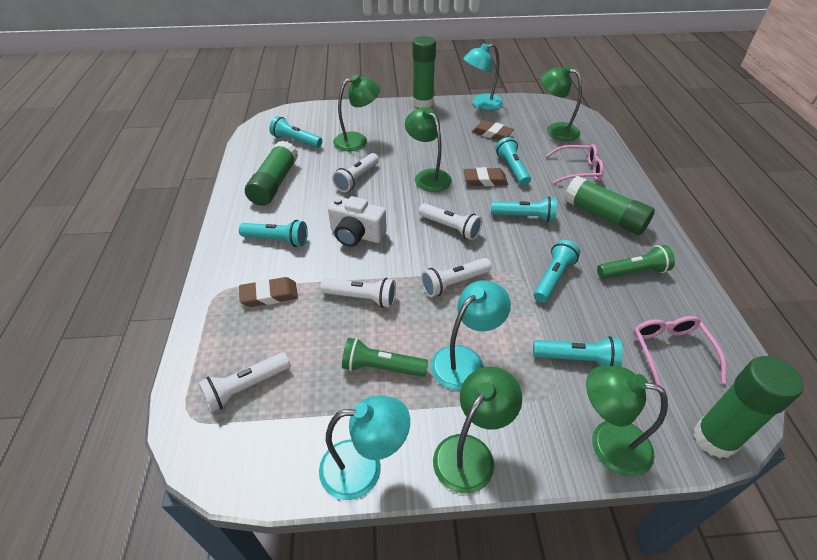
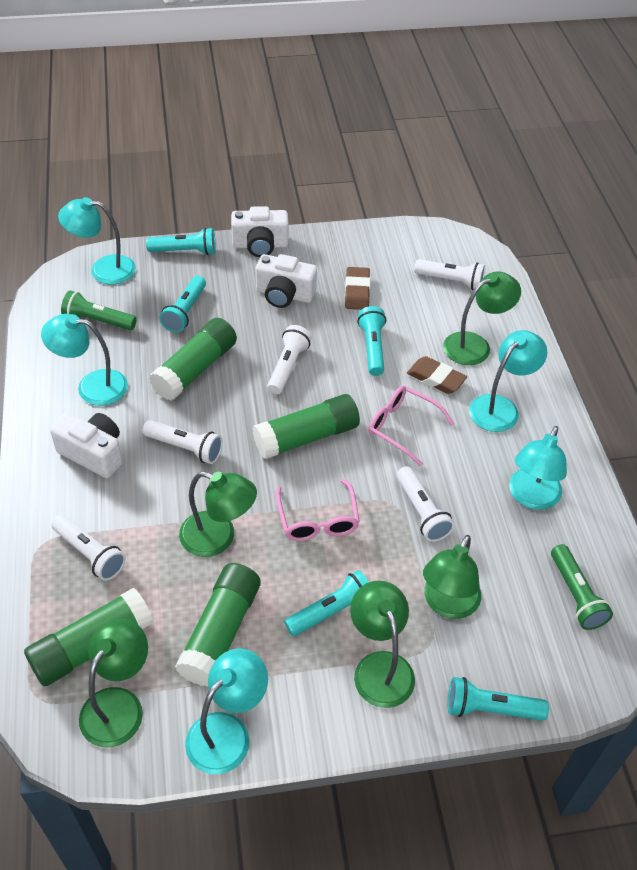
brown eraser: 3 -> 2
turquoise flashlight: 6 -> 5
turquoise lamp: 3 -> 5
white camera: 1 -> 3

